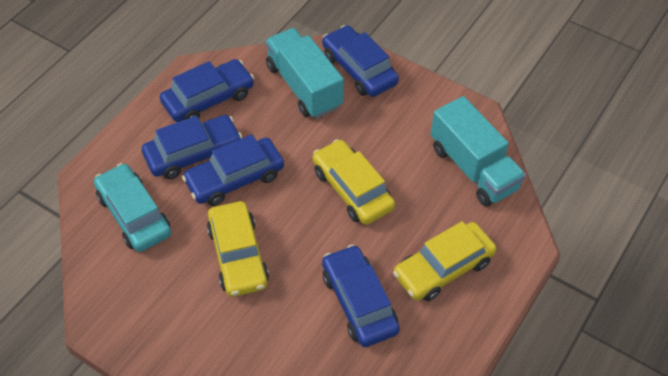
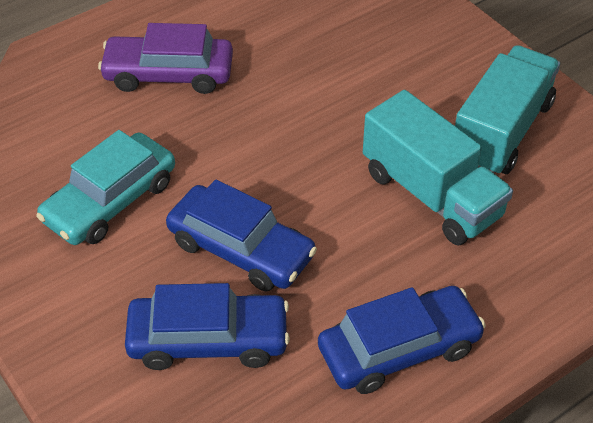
blue car: 5 -> 3
purple car: 0 -> 1
yellow car: 3 -> 0

